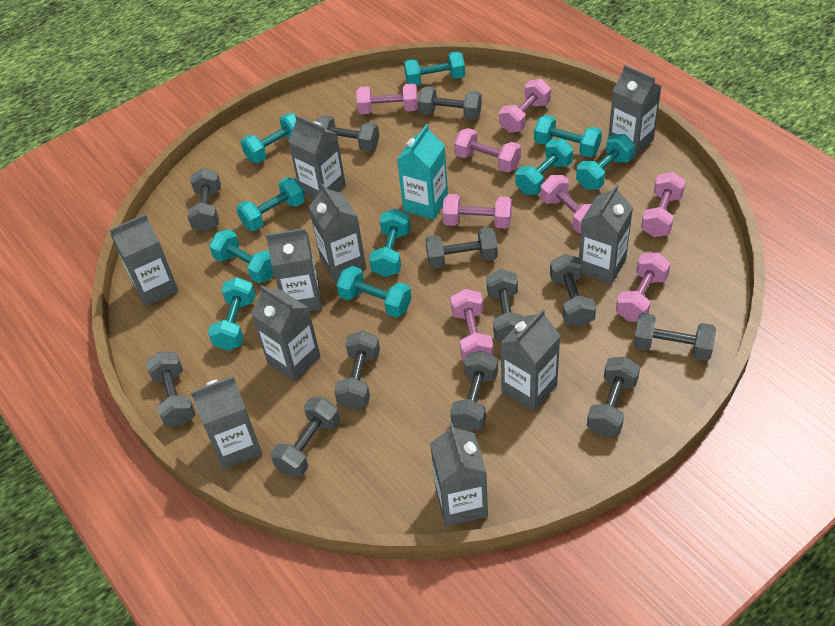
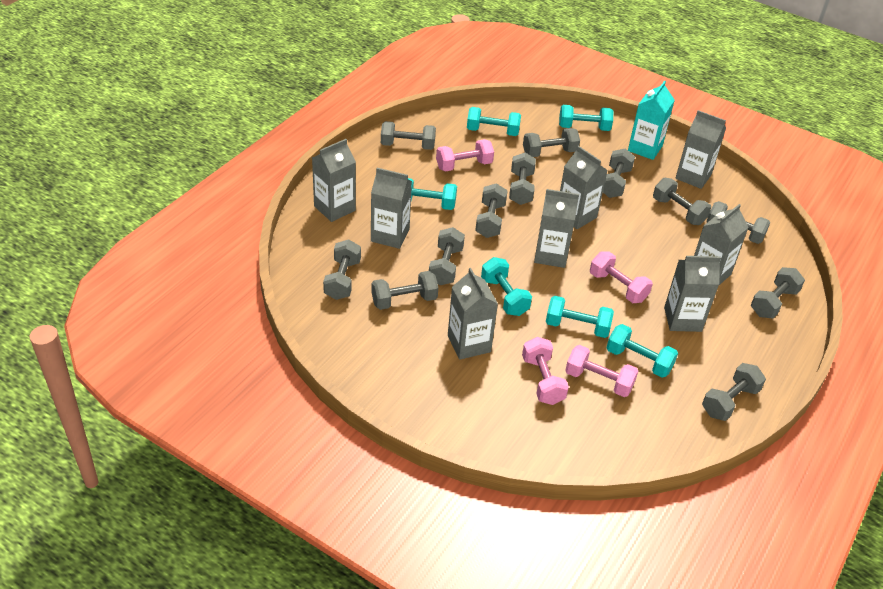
grey carton: 10 -> 8
pink dumbbell: 8 -> 4
turquoise dumbbell: 10 -> 6

